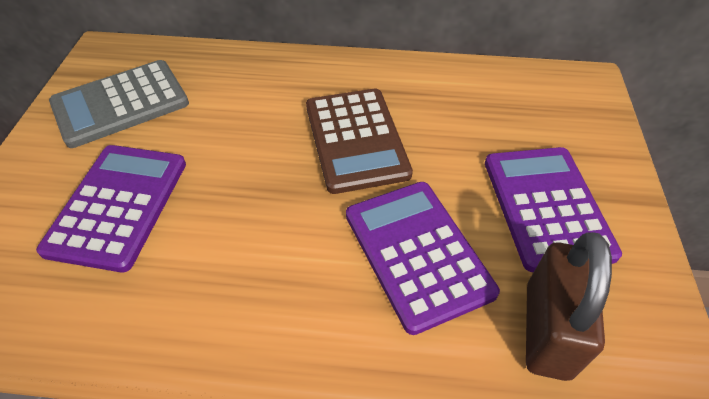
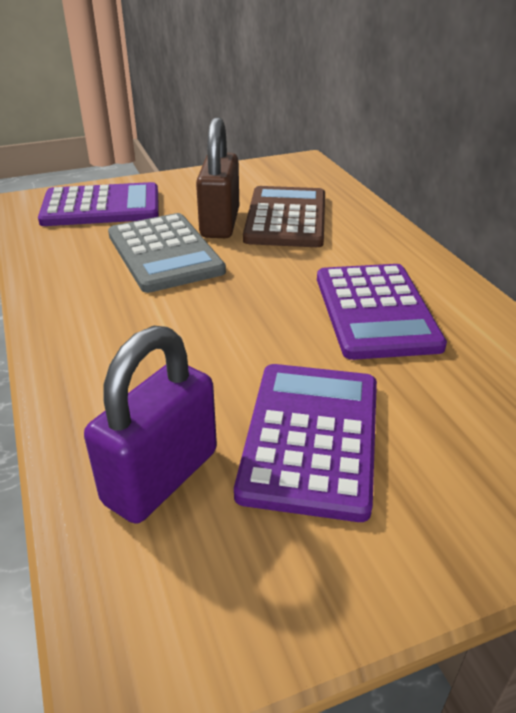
purple padlock: 0 -> 1

